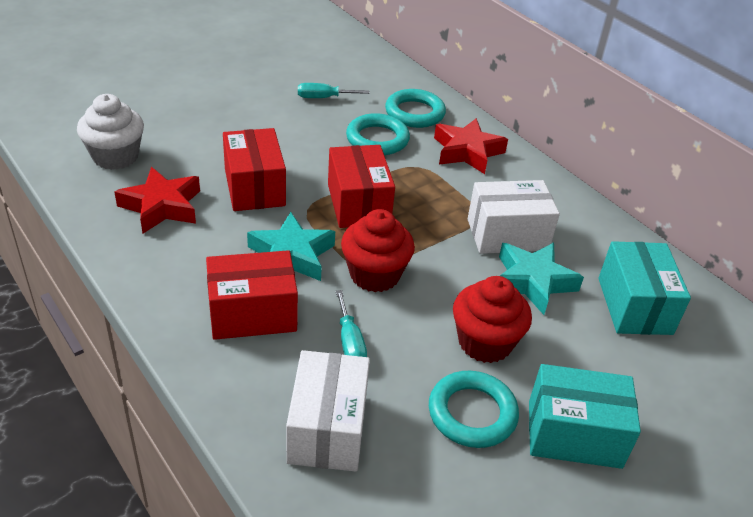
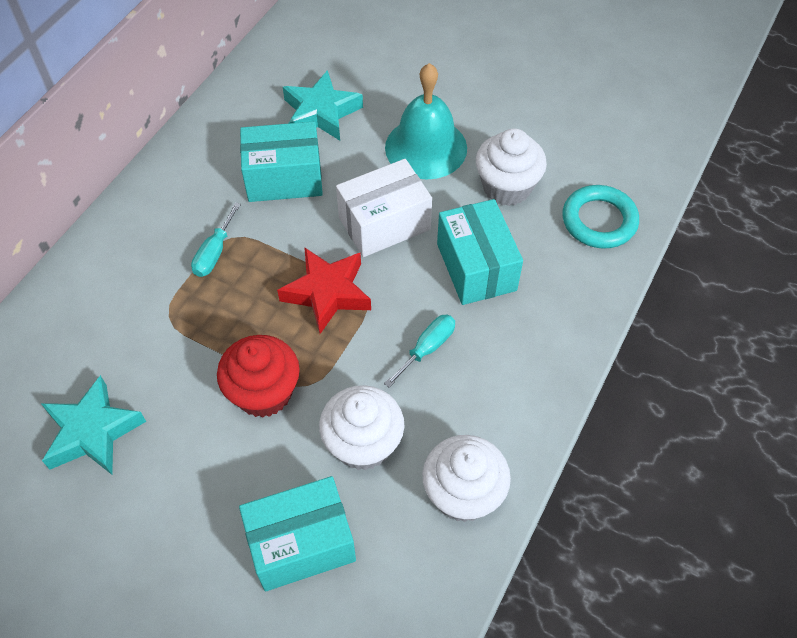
red box: 3 -> 0
red cupcake: 2 -> 1
red star: 2 -> 1
turquoise bell: 0 -> 1
turquoise box: 2 -> 3
turquoise ring: 3 -> 1
white box: 2 -> 1
white cupcake: 1 -> 3

